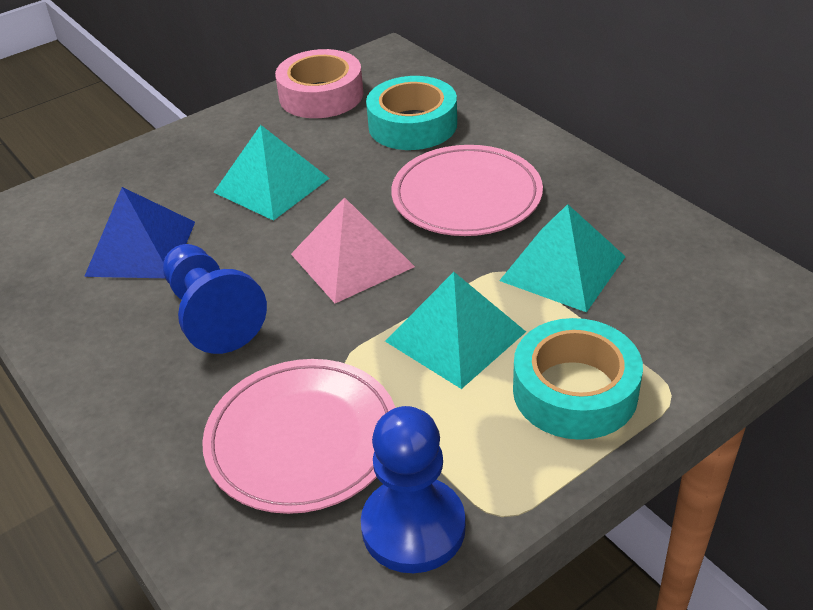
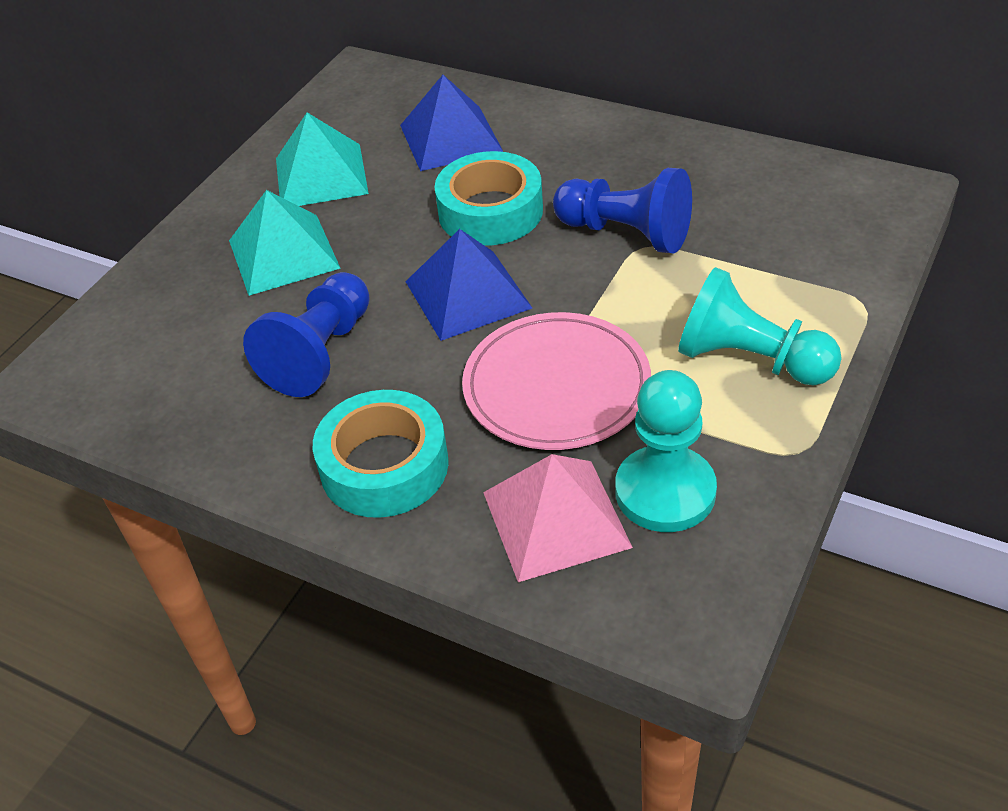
blue pyramid: 1 -> 2
pink plate: 2 -> 1
pink tape: 1 -> 0
turquoise pawn: 0 -> 2
turquoise pyramid: 3 -> 2

